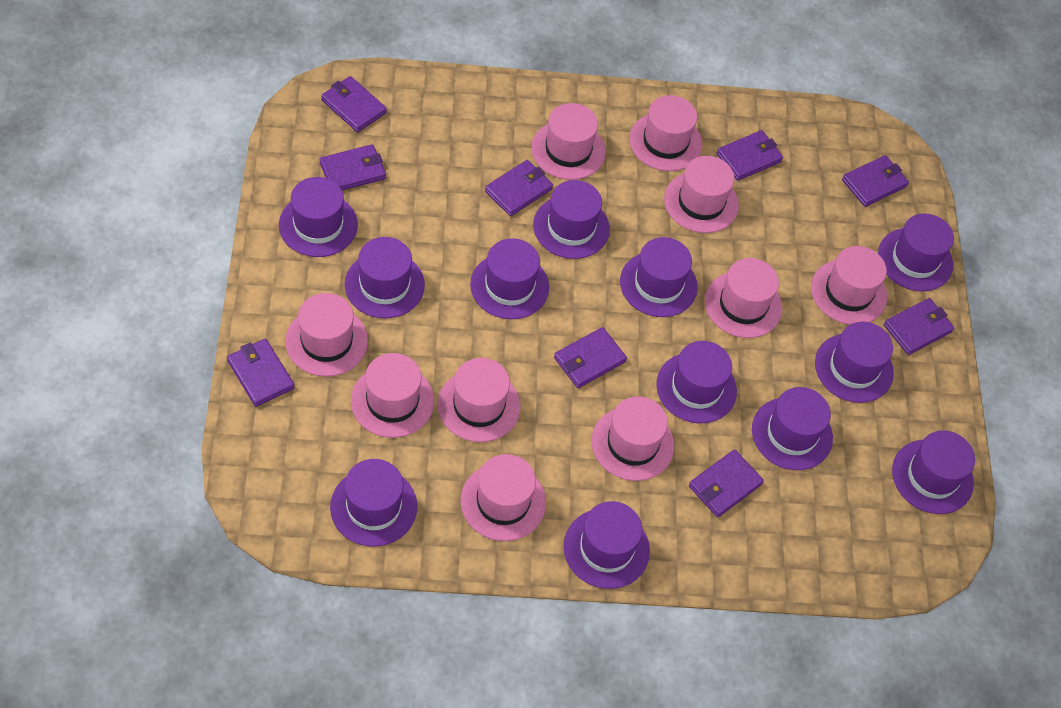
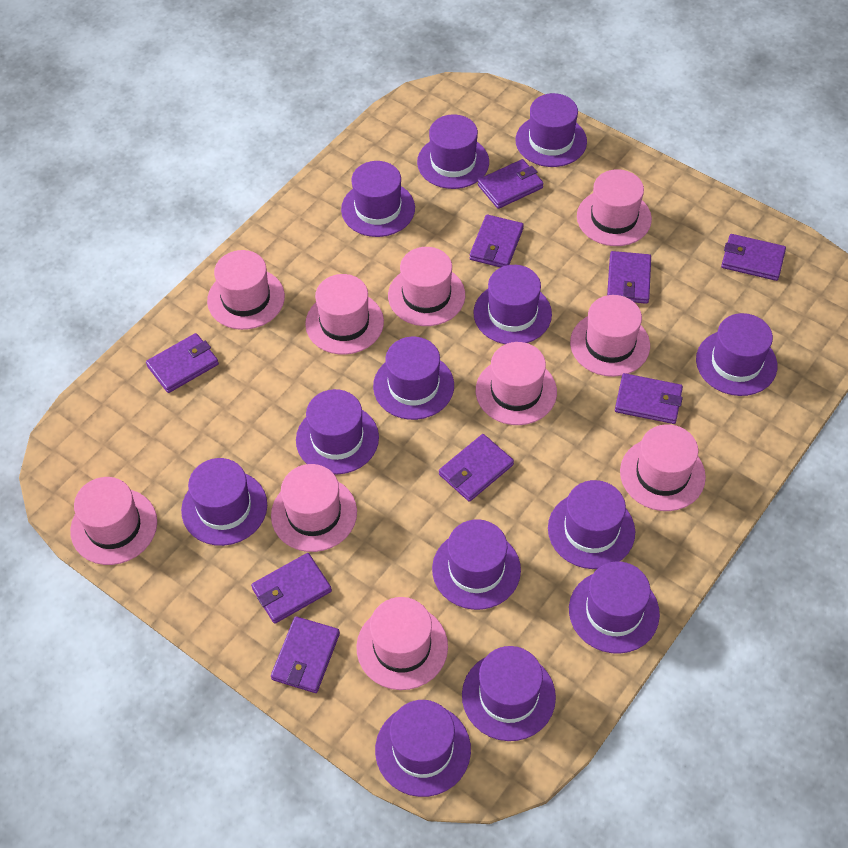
purple hat: 12 -> 13

